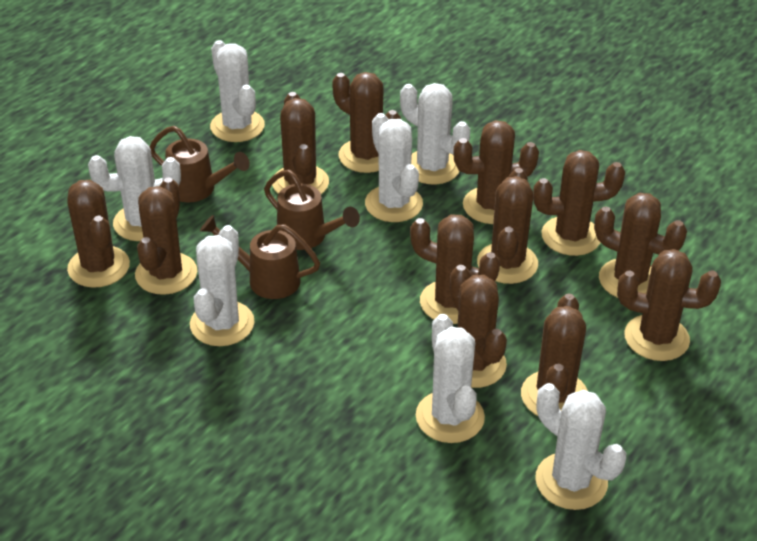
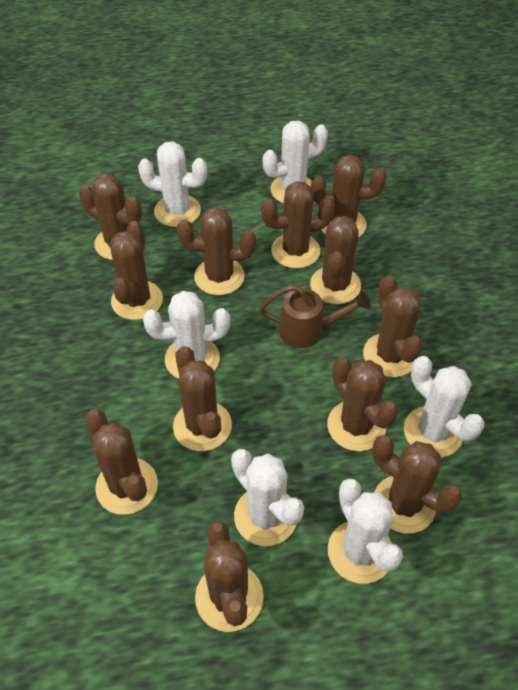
brown watering can: 3 -> 1
white cactus: 7 -> 6

